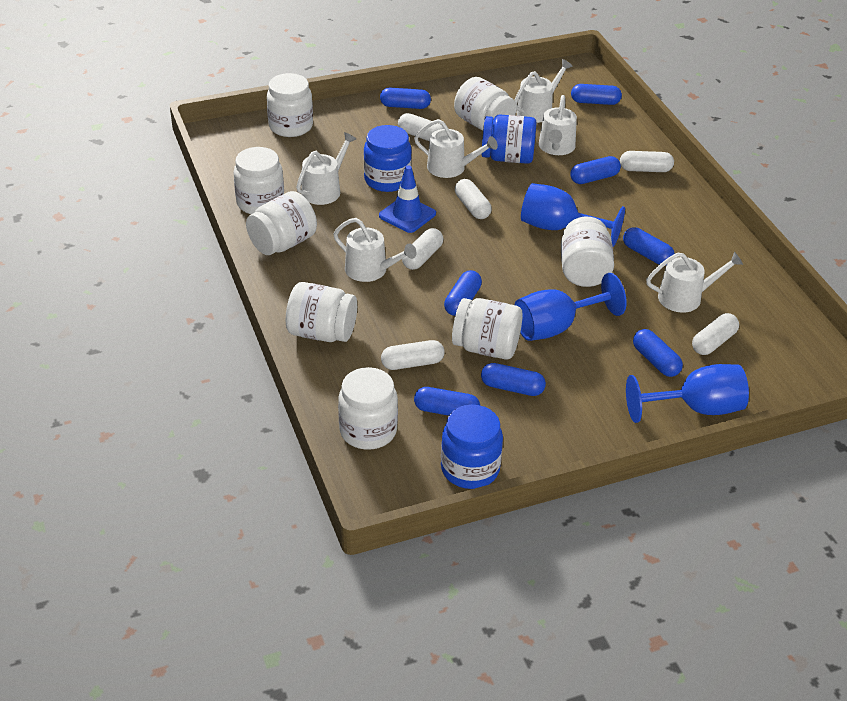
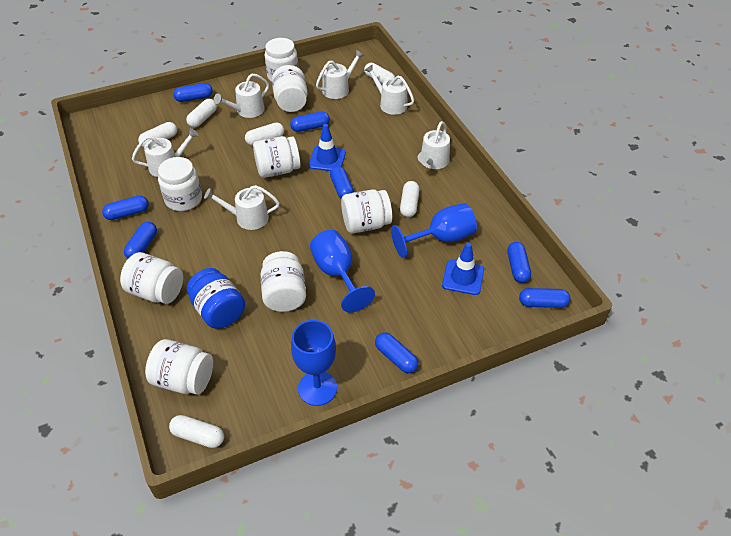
blue jar: 3 -> 1
blue traffic cone: 1 -> 2

